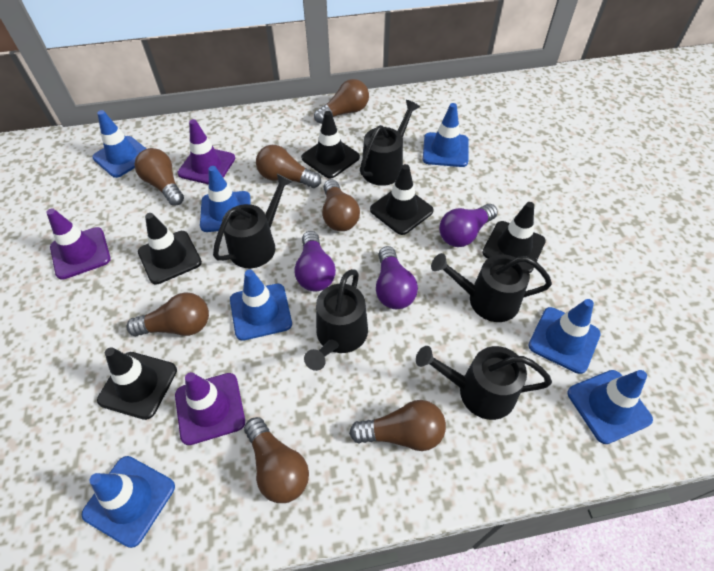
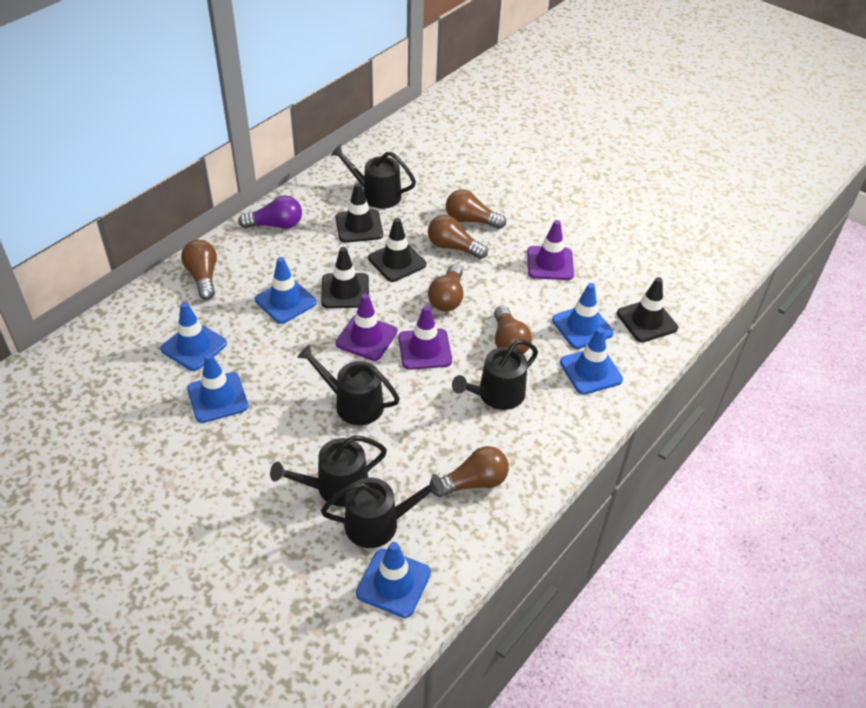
black traffic cone: 5 -> 4
blue traffic cone: 7 -> 6
brown light bulb: 7 -> 6
purple light bulb: 3 -> 1

